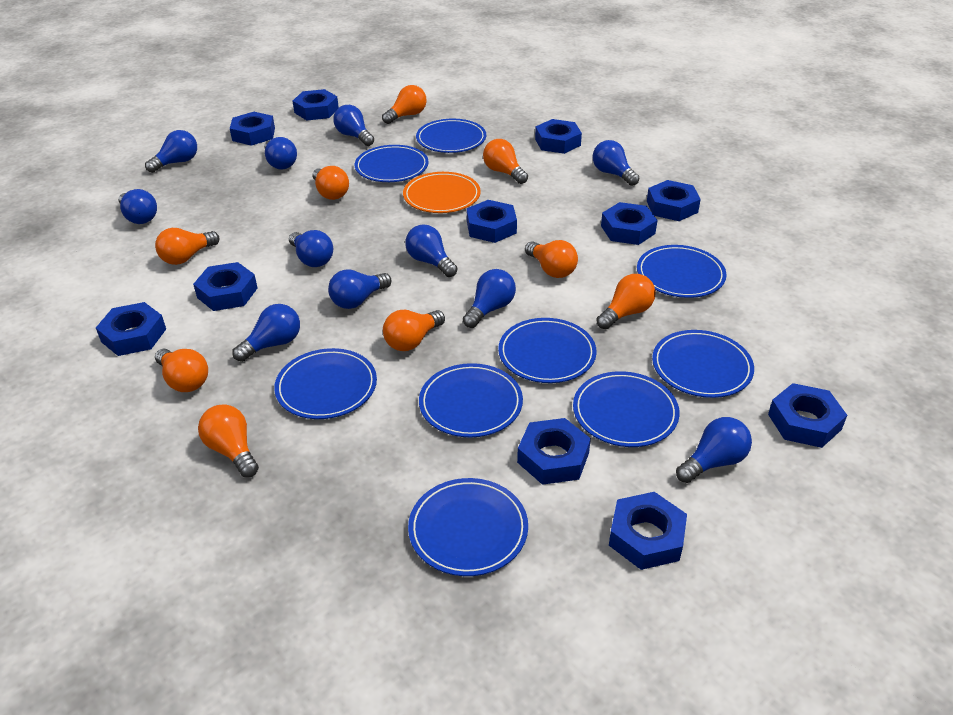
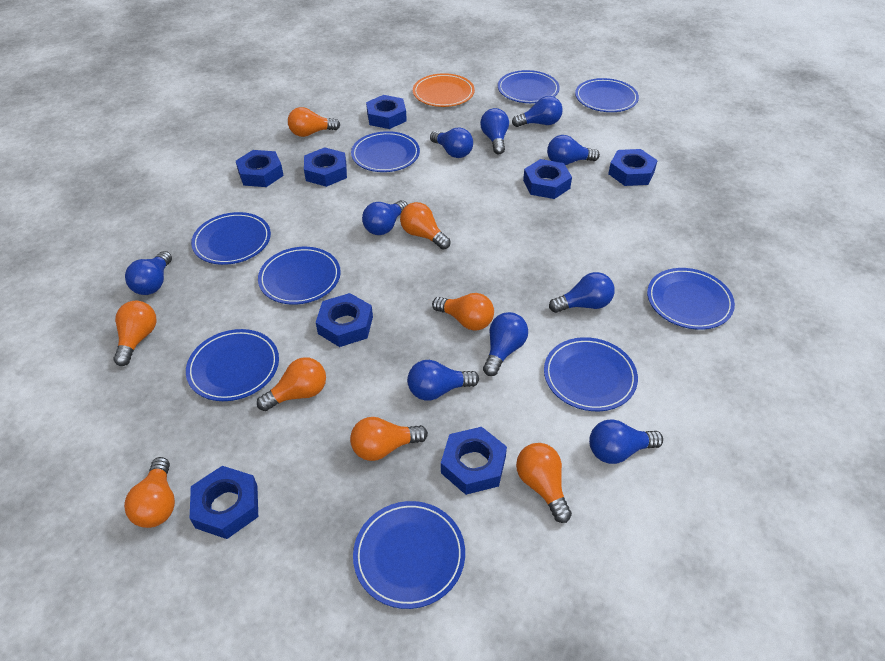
blue light bulb: 11 -> 10
blue nut: 11 -> 8
orange light bulb: 9 -> 8

